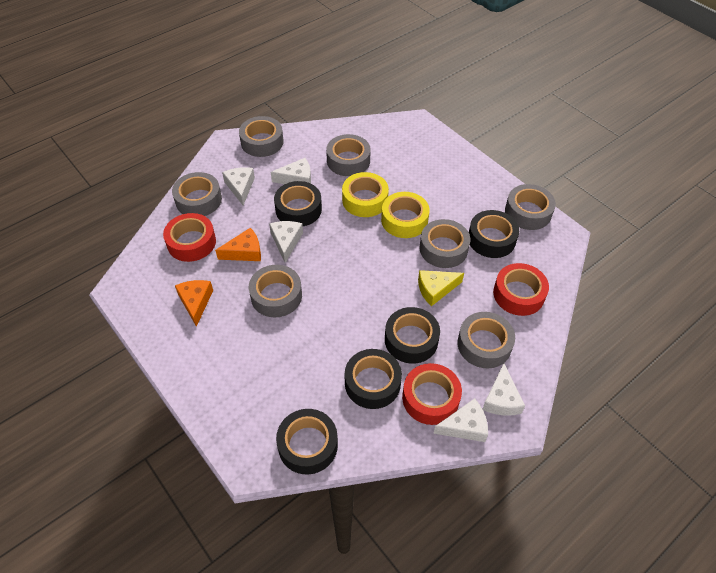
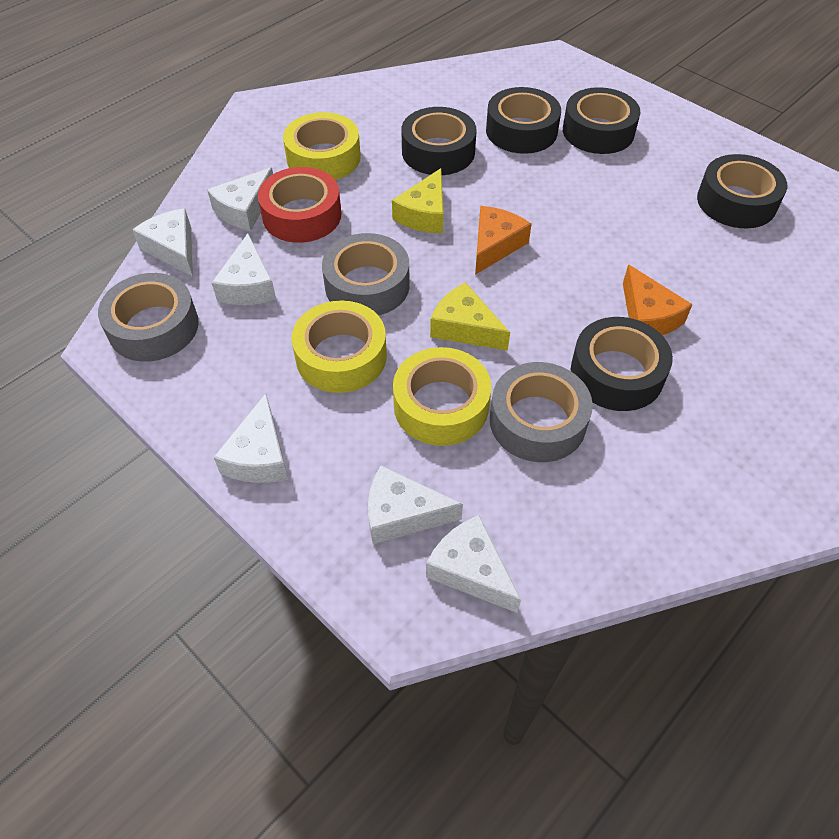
grey tape: 7 -> 3
red tape: 3 -> 1
white cheese: 5 -> 6
yellow cheese: 1 -> 2
yellow tape: 2 -> 3

